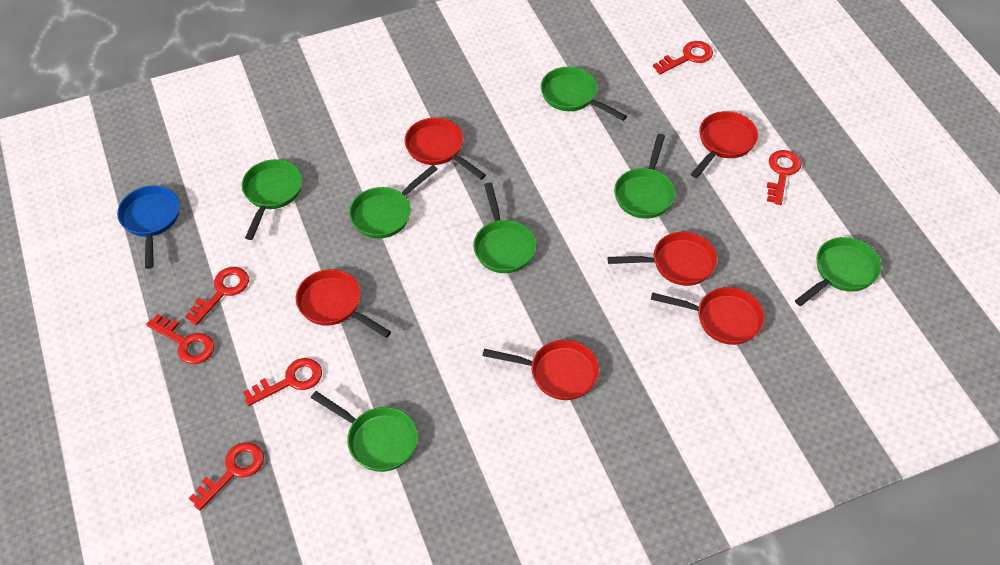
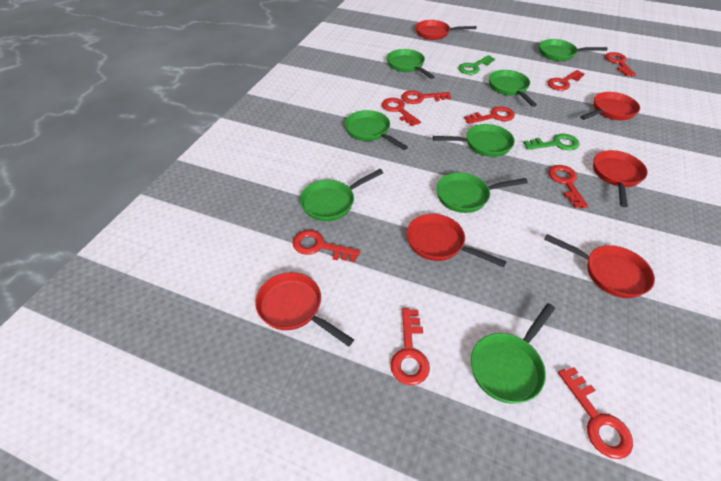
blue pan: 1 -> 0
green key: 0 -> 2
green pan: 7 -> 8
red key: 6 -> 9

